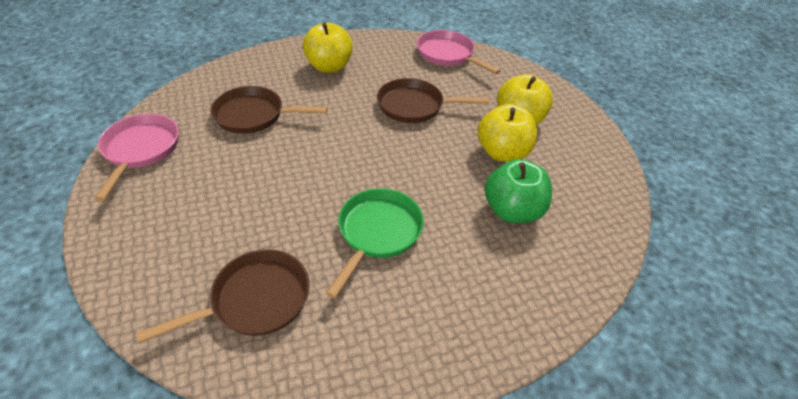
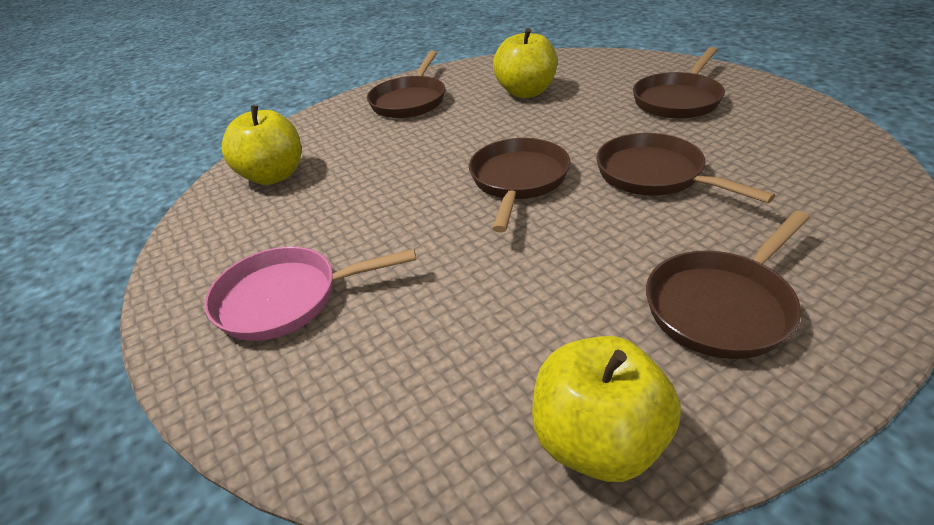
brown pan: 3 -> 5
green apple: 1 -> 0
green pan: 1 -> 0
pink pan: 2 -> 1

